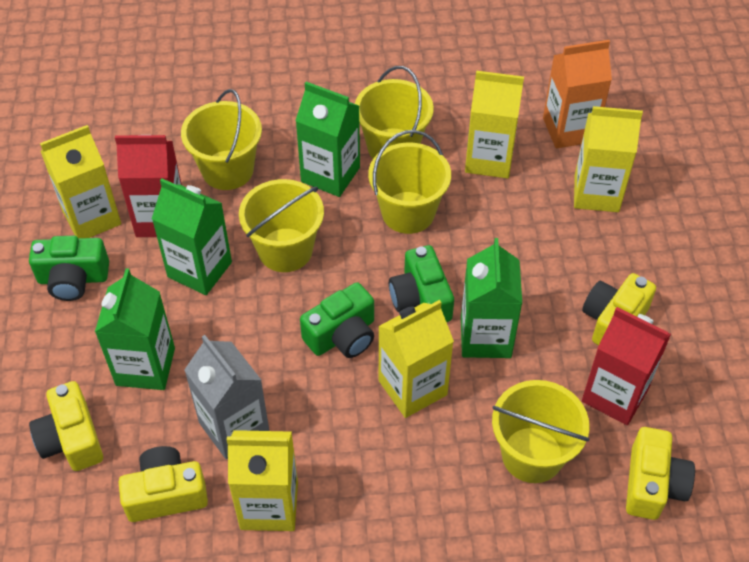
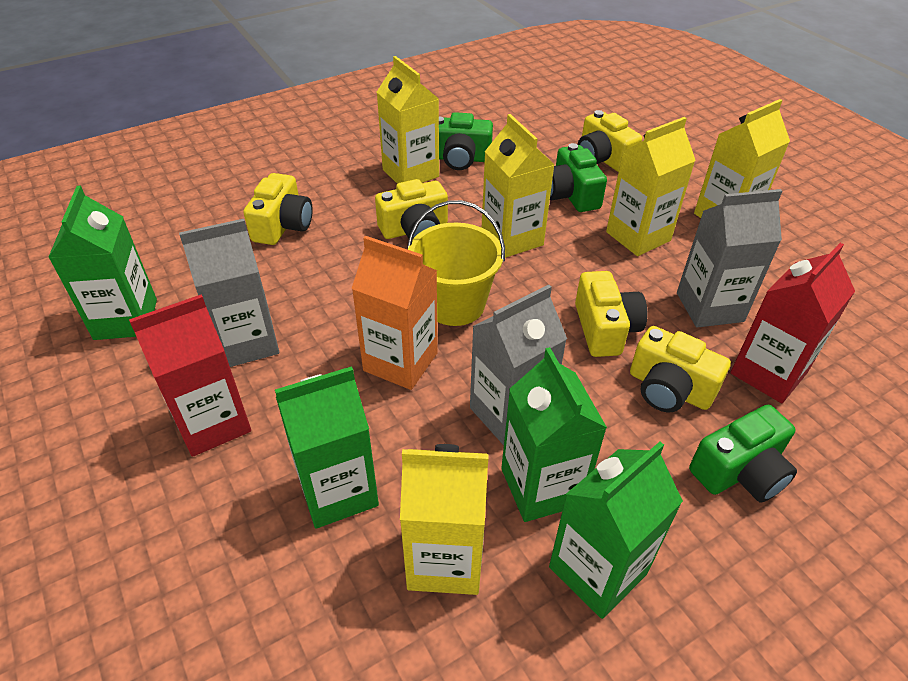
grey carton: 1 -> 3
yellow bucket: 5 -> 1
yellow camera: 4 -> 5

